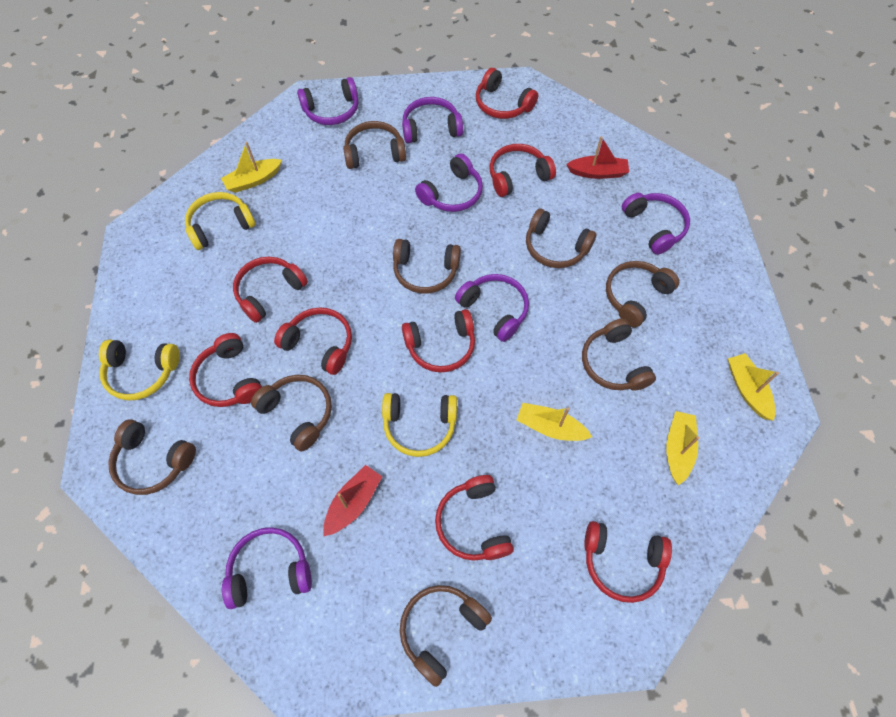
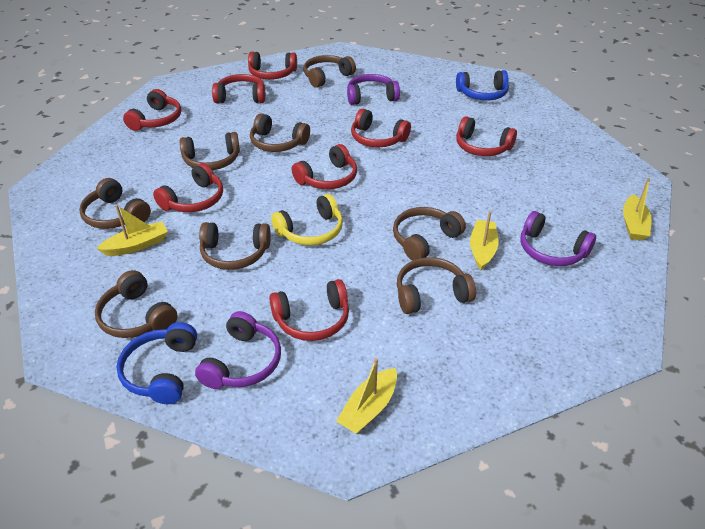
blue headphones: 0 -> 2
purple headphones: 6 -> 3
red boat: 2 -> 0
yellow headphones: 3 -> 1

